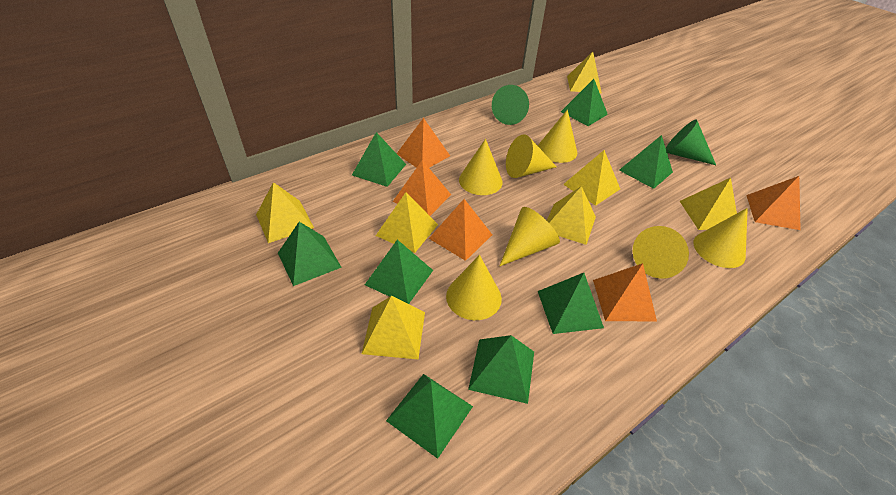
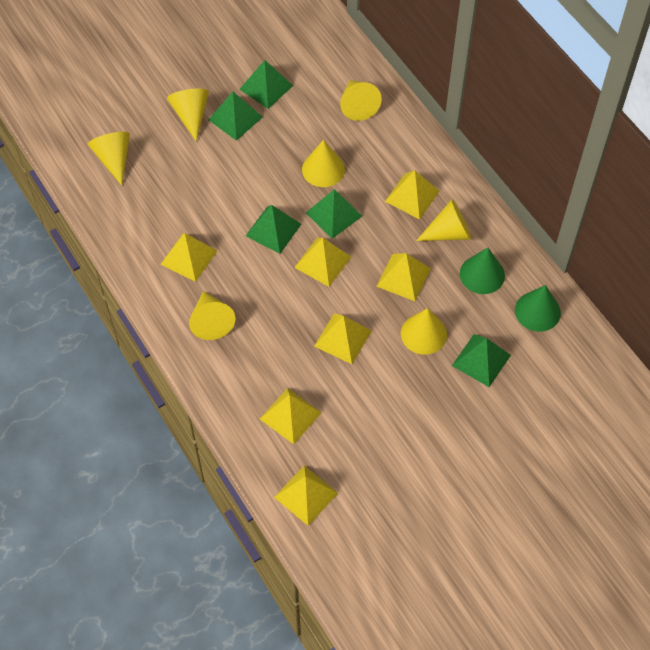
green pyramid: 8 -> 5
orange pyramid: 5 -> 0

